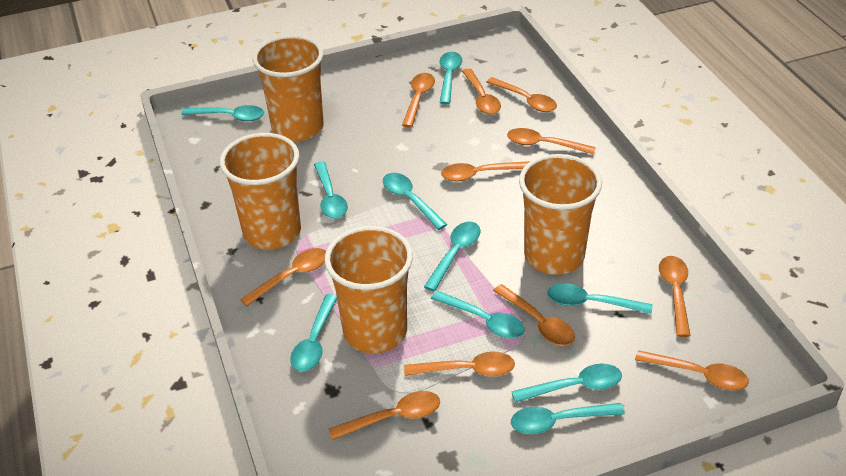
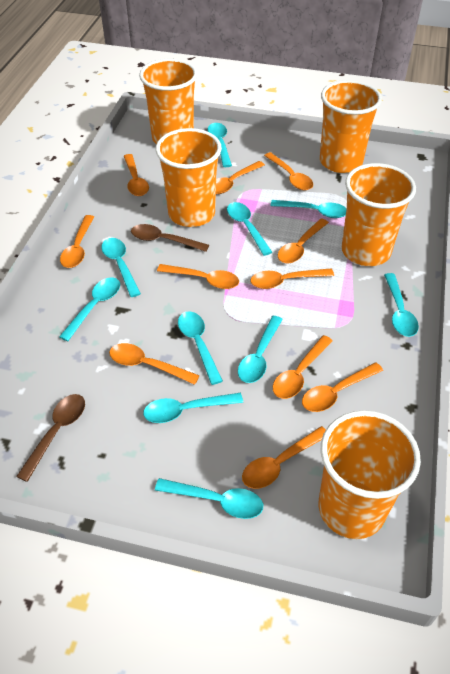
brown spoon: 0 -> 2
orange cup: 4 -> 5

